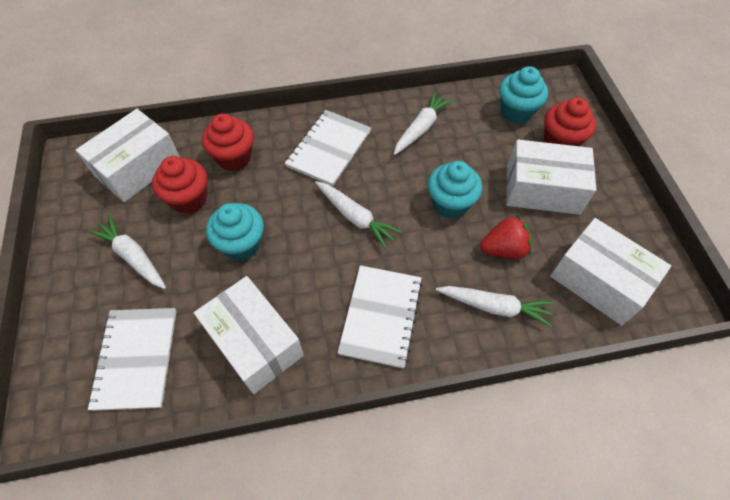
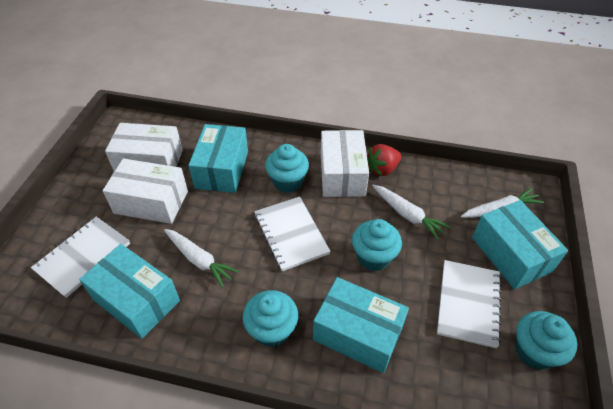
red cupcake: 3 -> 0
turquoise box: 0 -> 4
turquoise cupcake: 3 -> 4
white box: 4 -> 3
white carrot: 4 -> 3

